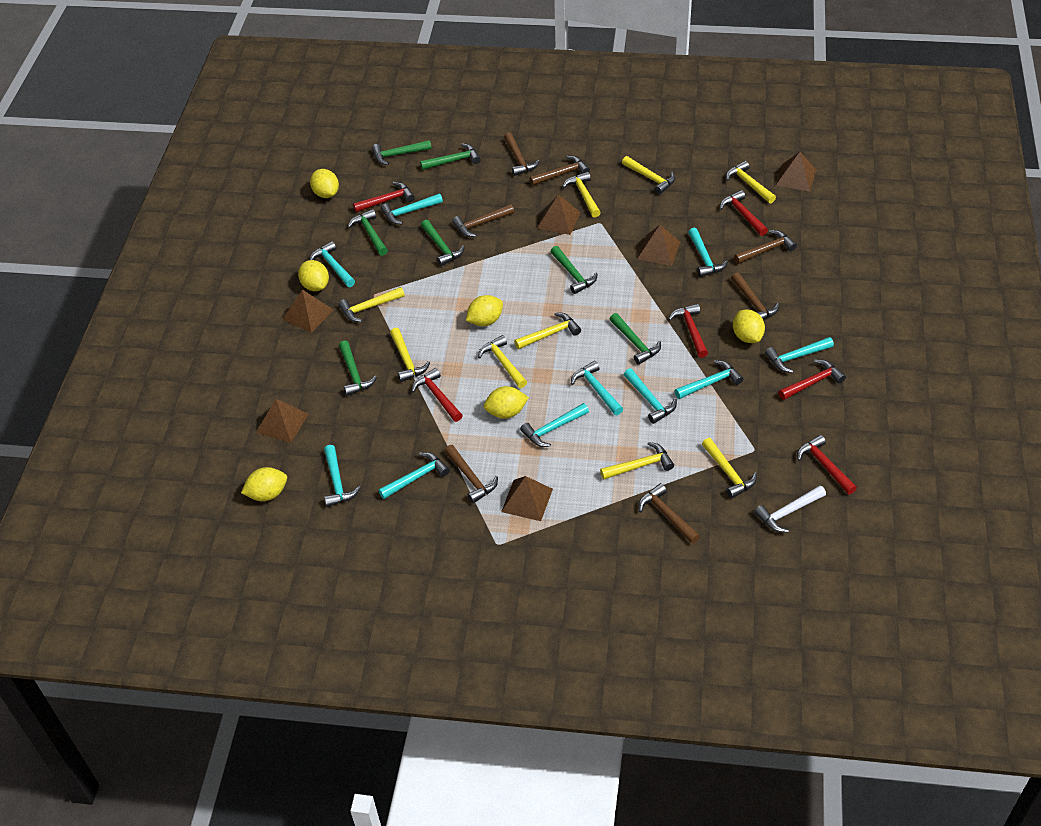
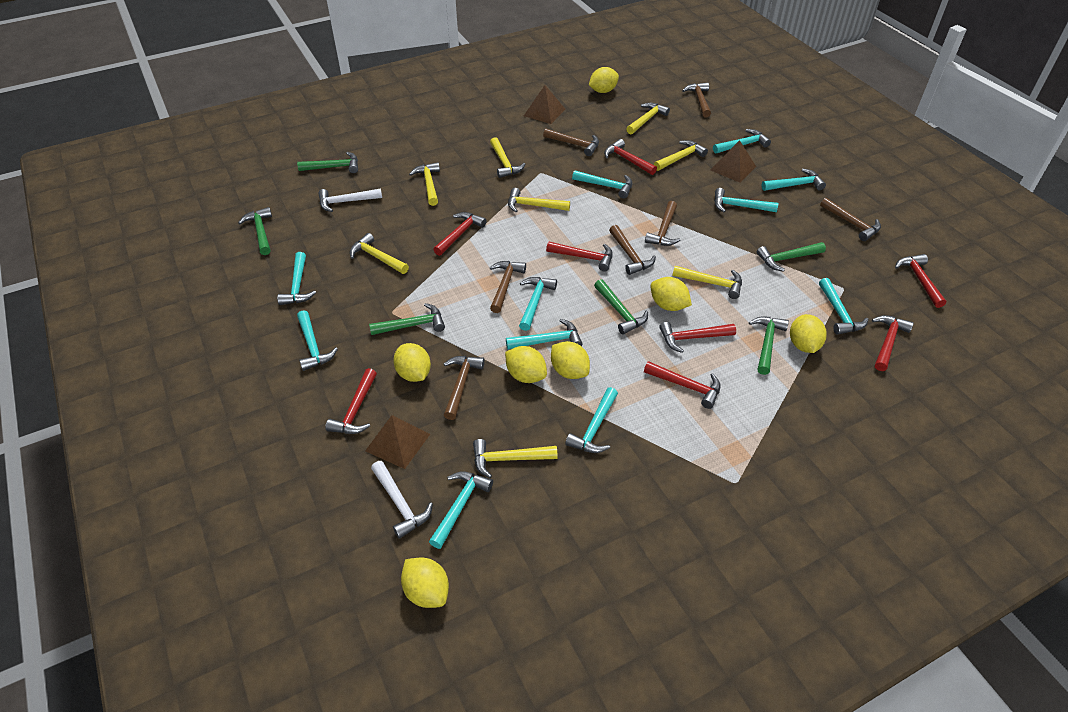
brown pyramid: 6 -> 3
green hammer: 7 -> 6
red hammer: 6 -> 8
turquoise hammer: 10 -> 11
white hammer: 1 -> 2
yellow hammer: 9 -> 8
yellow lemon: 6 -> 7

